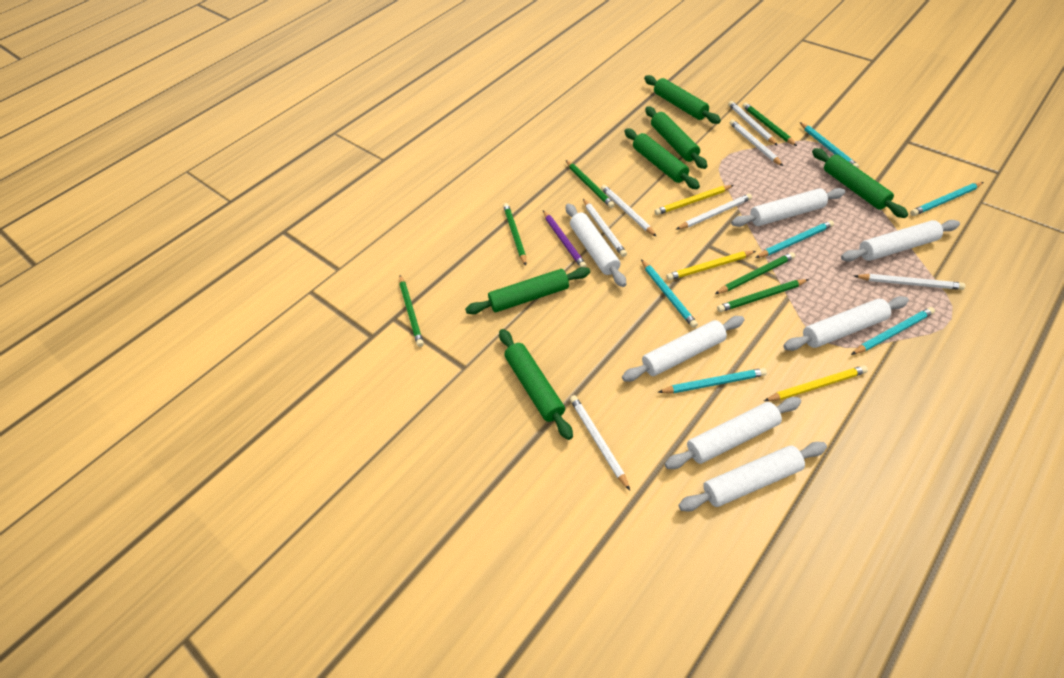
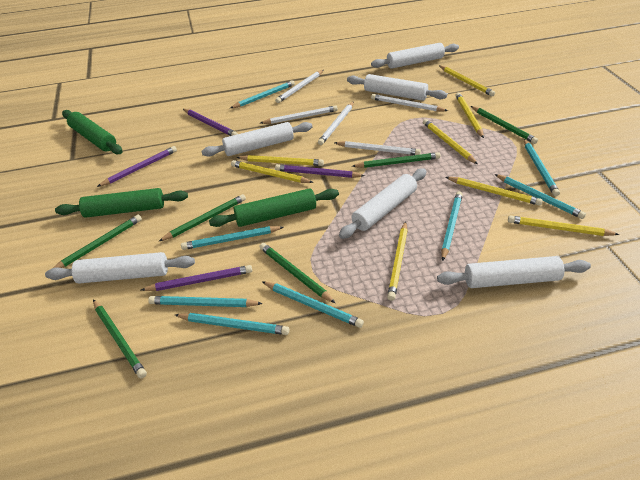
green rolling pin: 6 -> 3
purple pencil: 1 -> 4
turquoise pencil: 6 -> 8
white pencil: 7 -> 5
white rolling pin: 7 -> 6
yellow pencil: 3 -> 8

